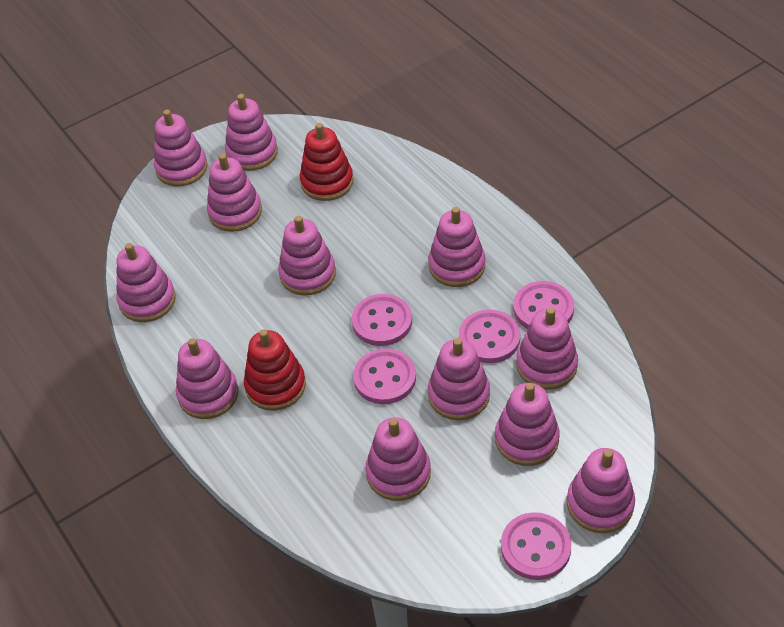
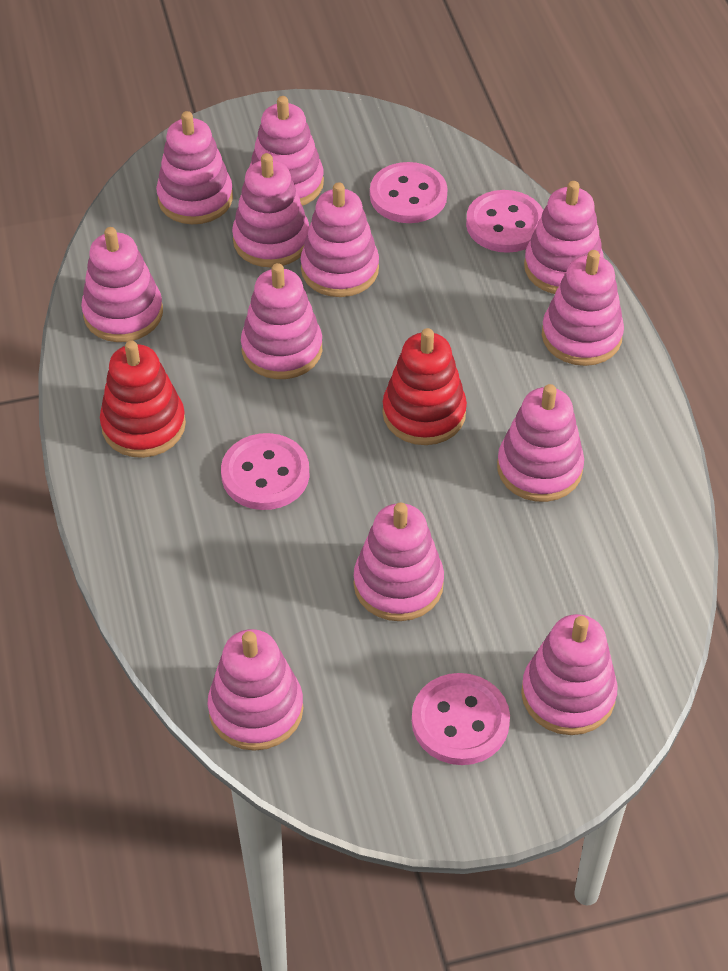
pink button: 5 -> 4

